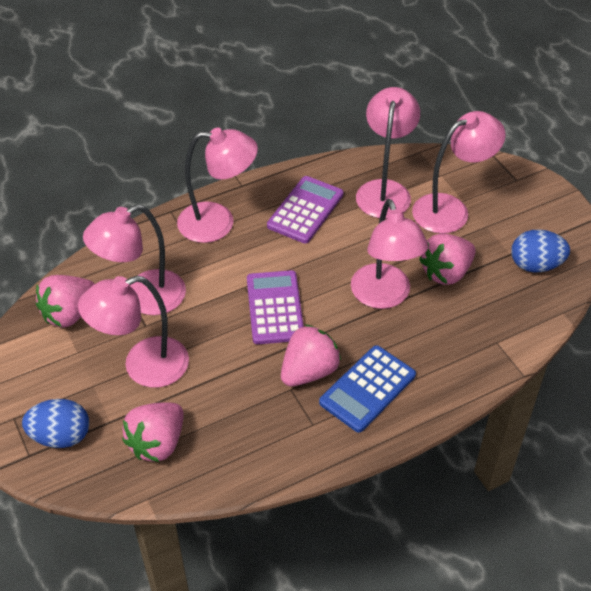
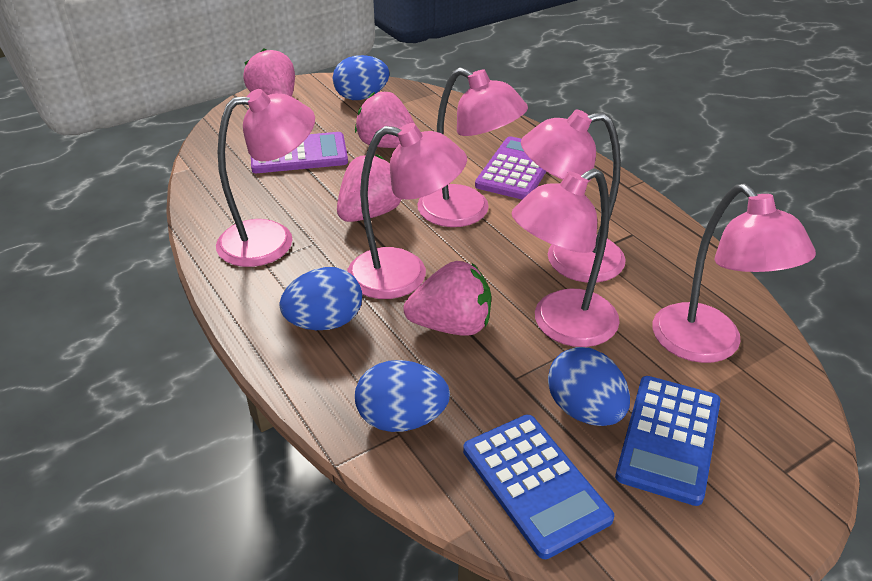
blue calculator: 1 -> 2
blue egg: 2 -> 4

